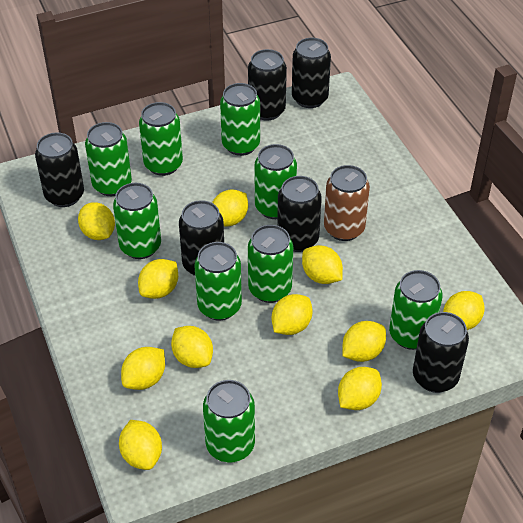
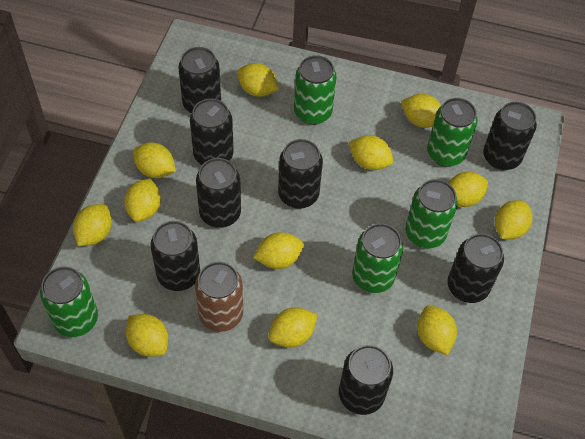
black can: 6 -> 8
green can: 9 -> 5
yellow lemon: 11 -> 12

